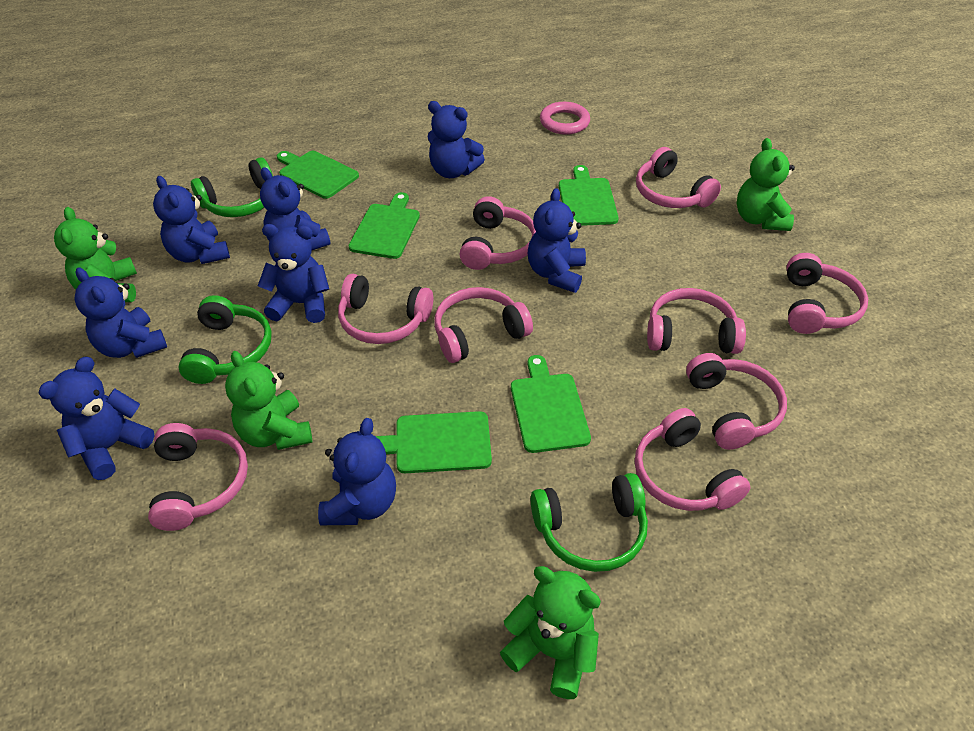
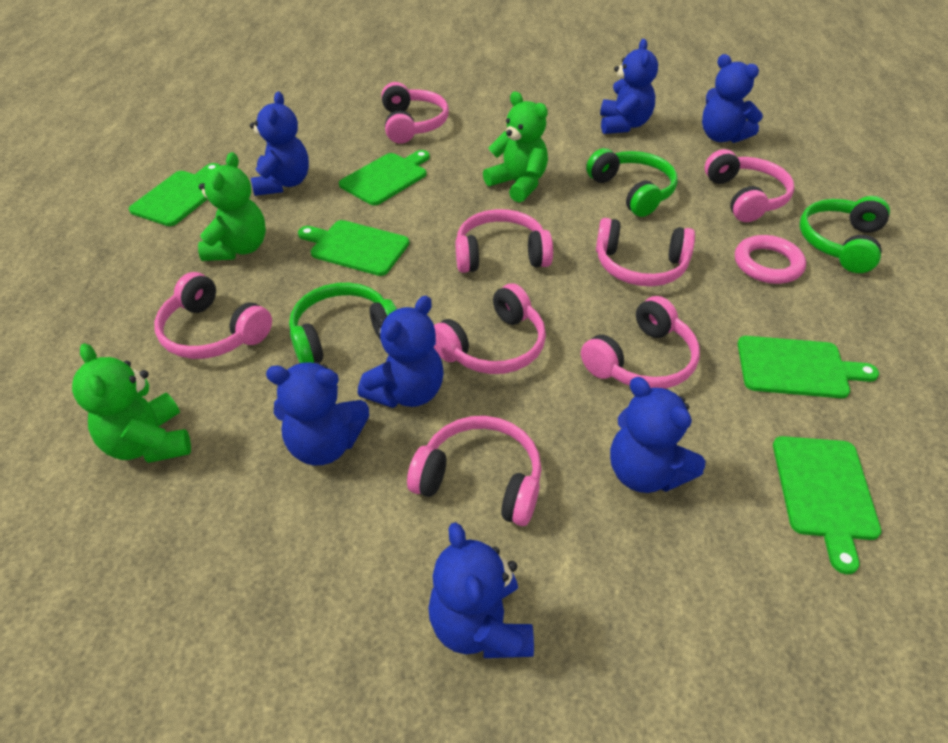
blue teddy bear: 8 -> 7
green teddy bear: 4 -> 3
pink headphones: 9 -> 8

